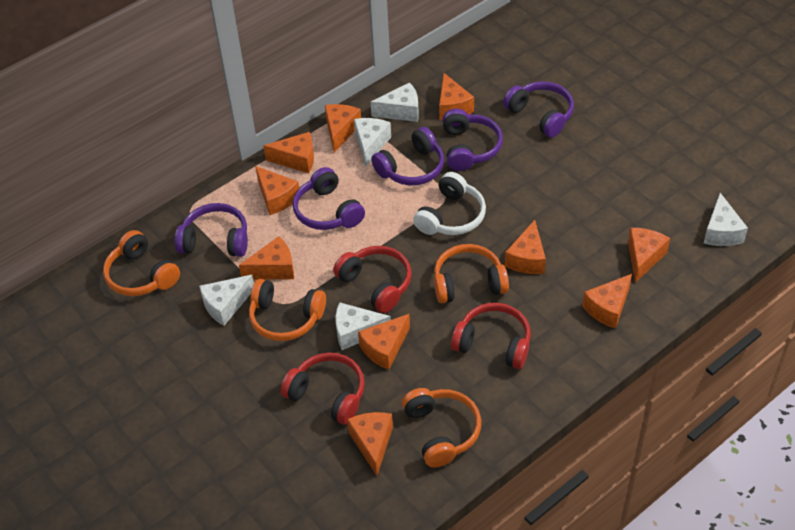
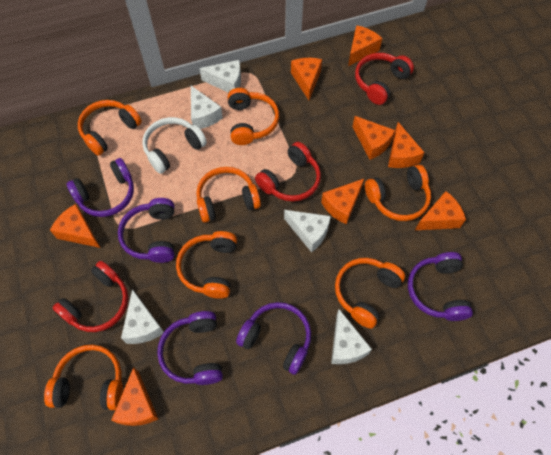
orange cheese: 10 -> 8
orange headphones: 4 -> 7

